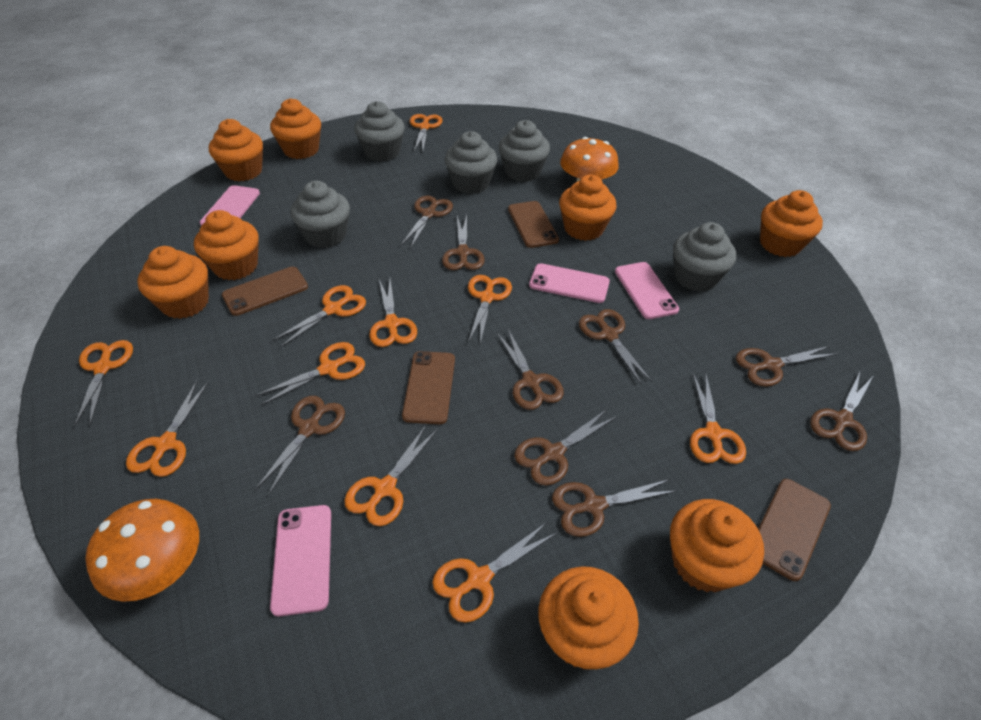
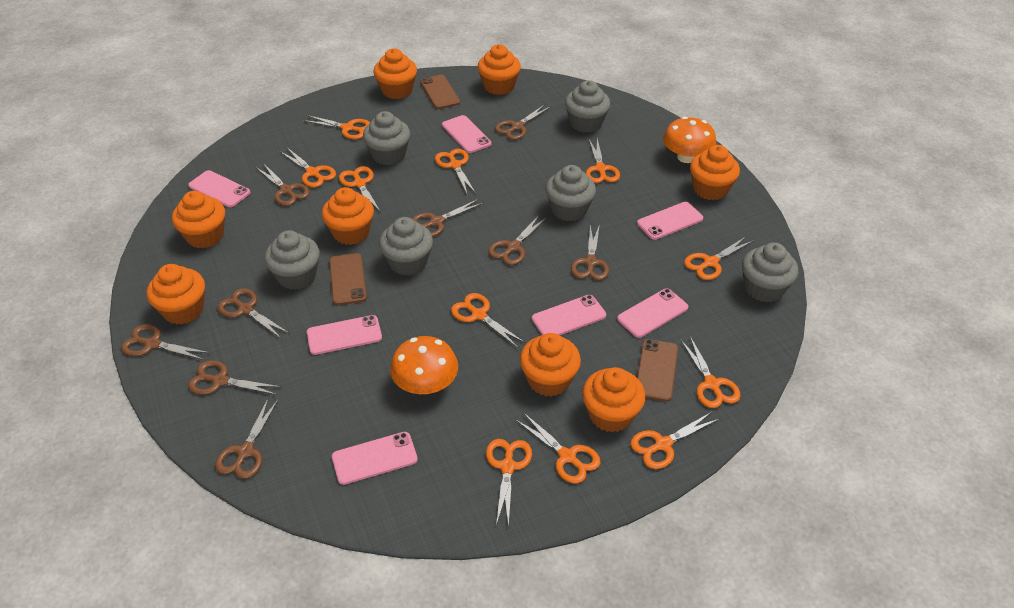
brown phone: 4 -> 3
grey cupcake: 5 -> 6
orange scissors: 10 -> 11
pink phone: 4 -> 7

